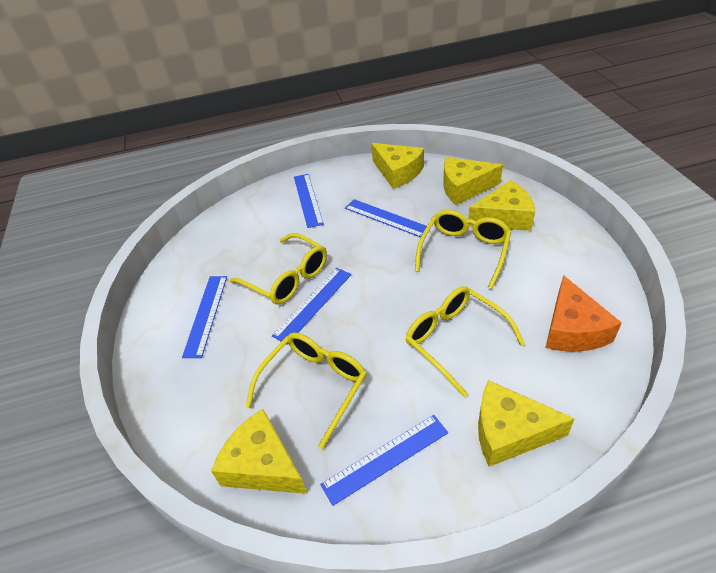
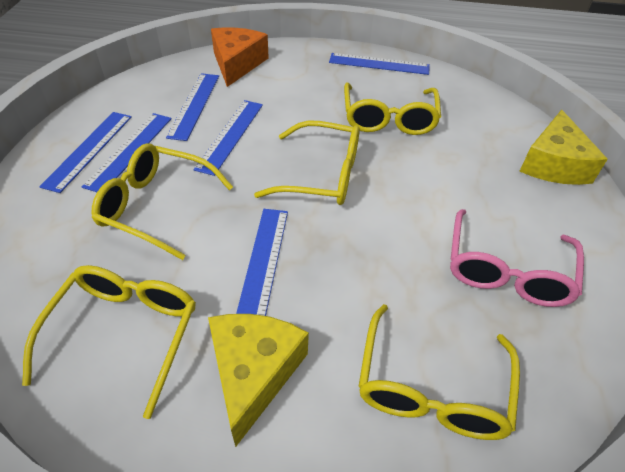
blue ruler: 5 -> 6
pink glasses: 0 -> 1
yellow cheese: 5 -> 2
yellow glasses: 4 -> 5

